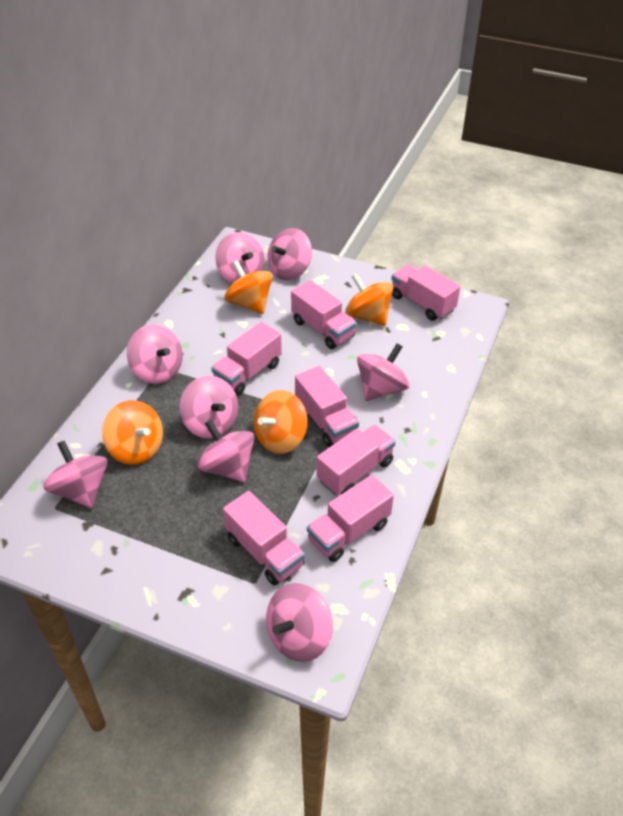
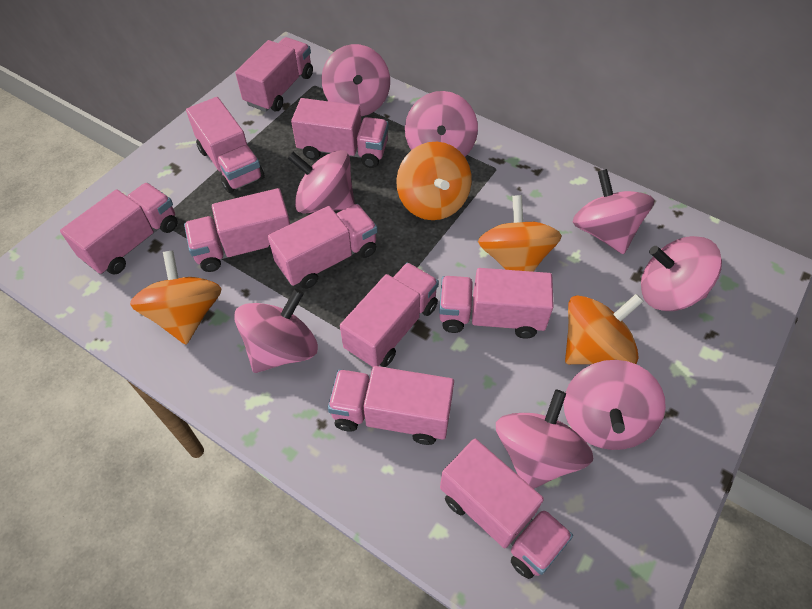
pink truck: 7 -> 10

